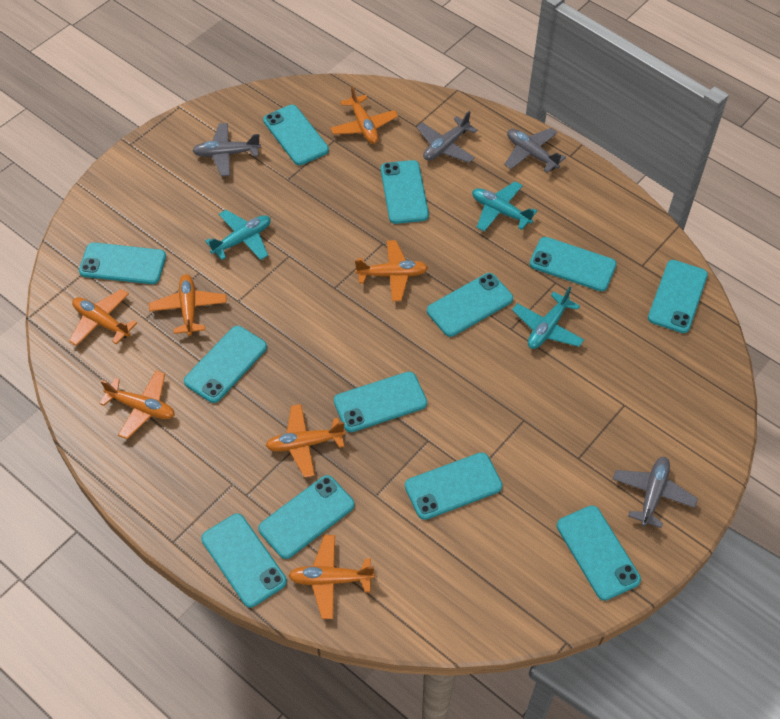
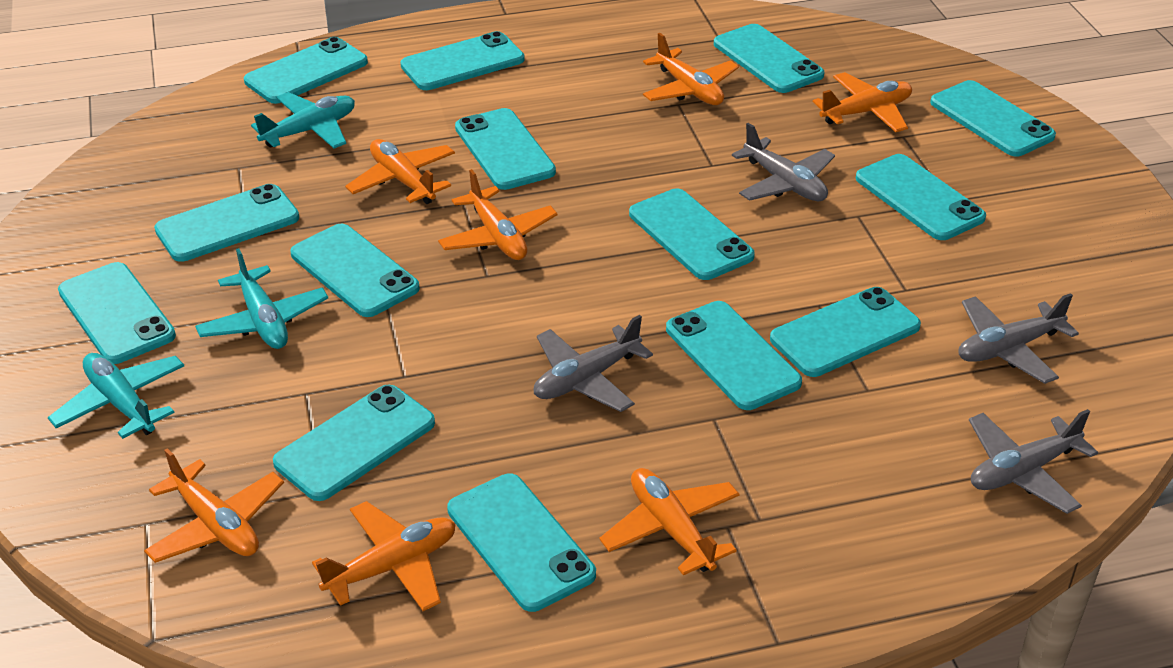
turquoise phone: 12 -> 14

